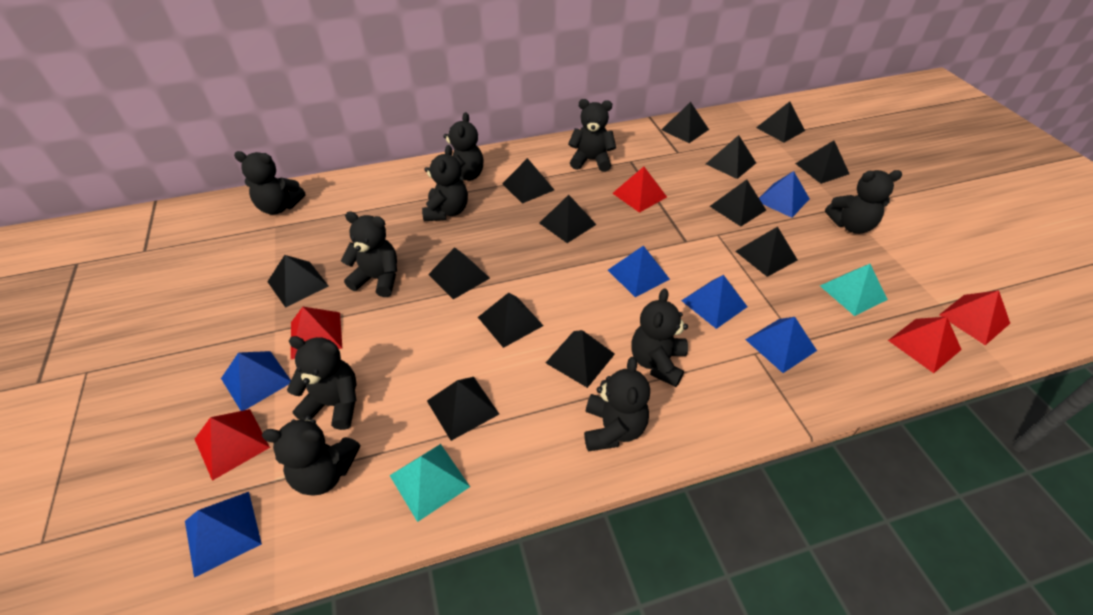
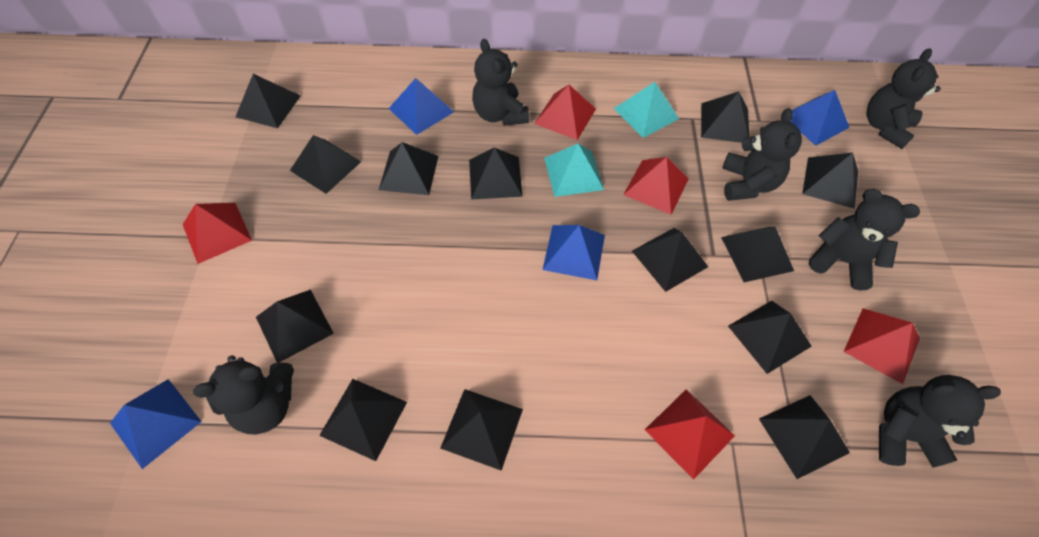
black teddy bear: 10 -> 6
blue pyramid: 6 -> 4

